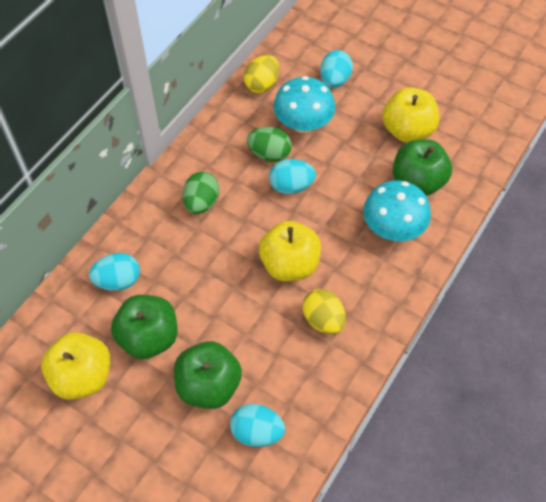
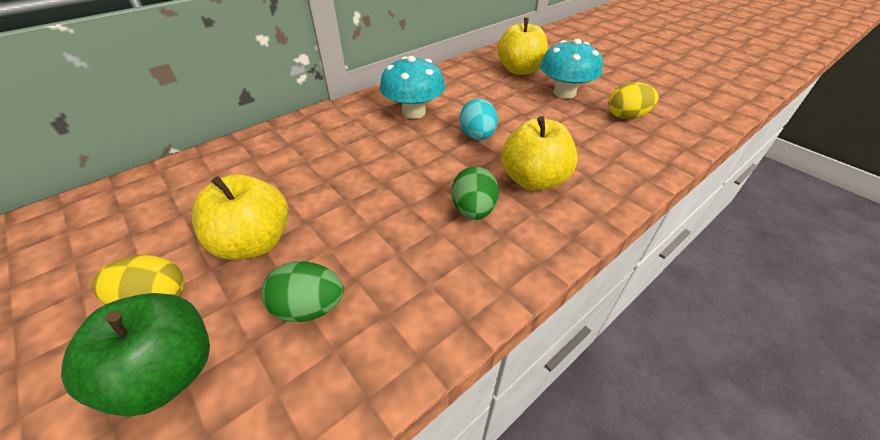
green apple: 3 -> 1
turquoise egg: 4 -> 1

